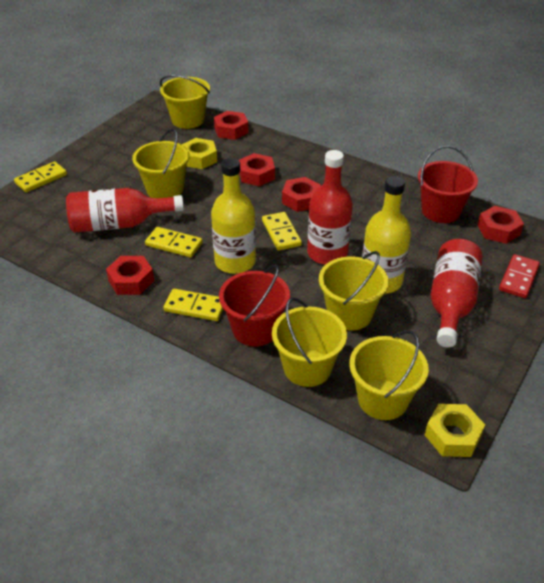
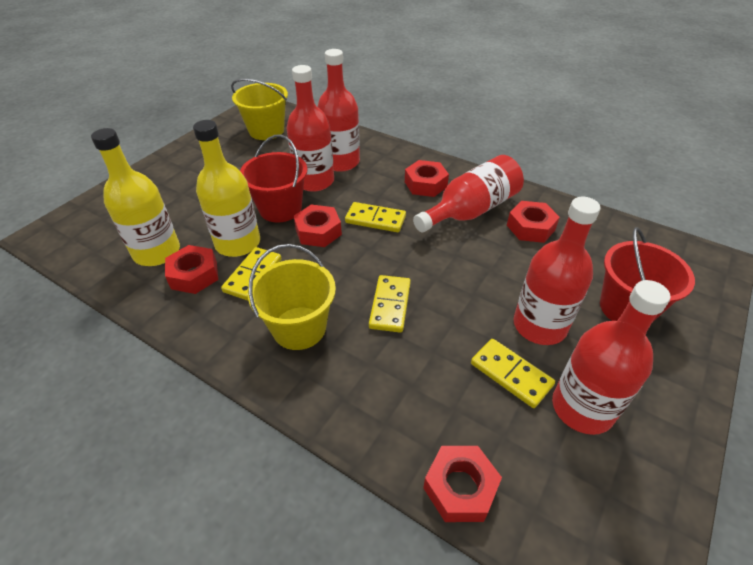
red bottle: 3 -> 5
red domino: 1 -> 0
yellow bucket: 5 -> 2
yellow nut: 2 -> 0

